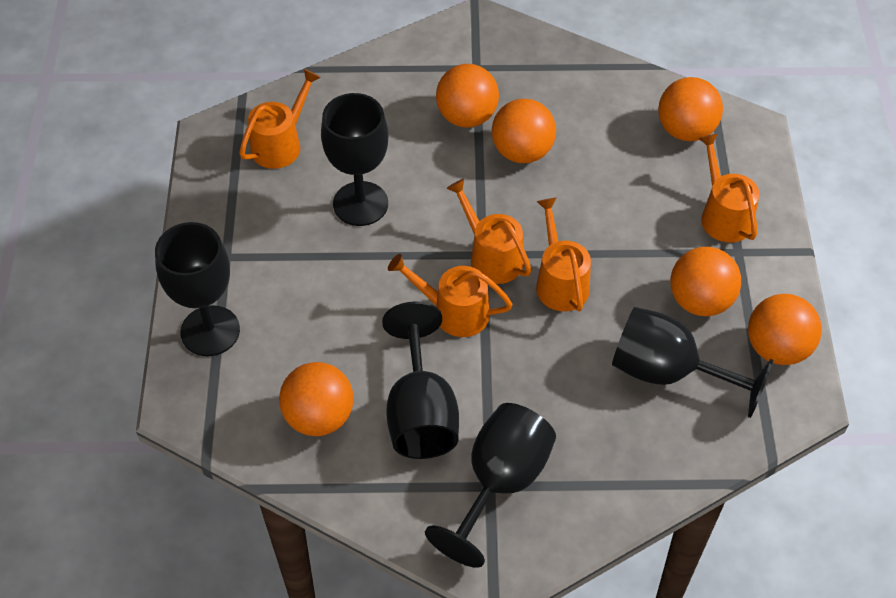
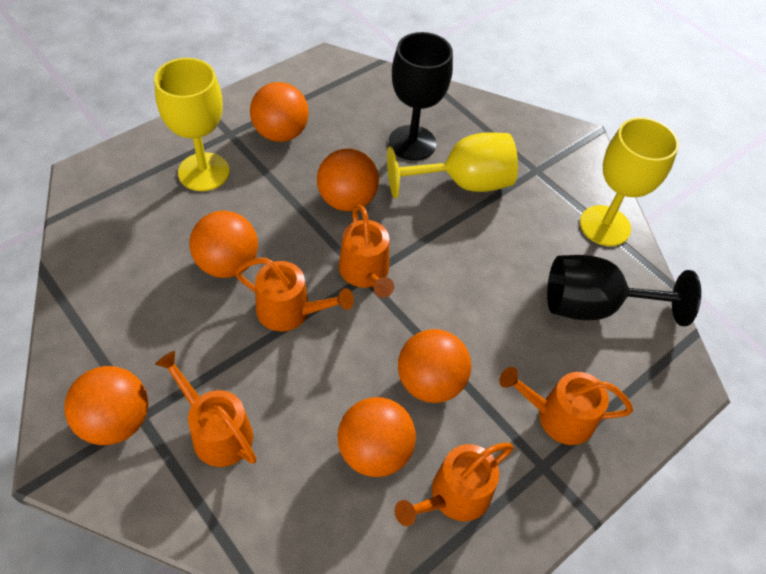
black goblet: 5 -> 2
yellow goblet: 0 -> 3

